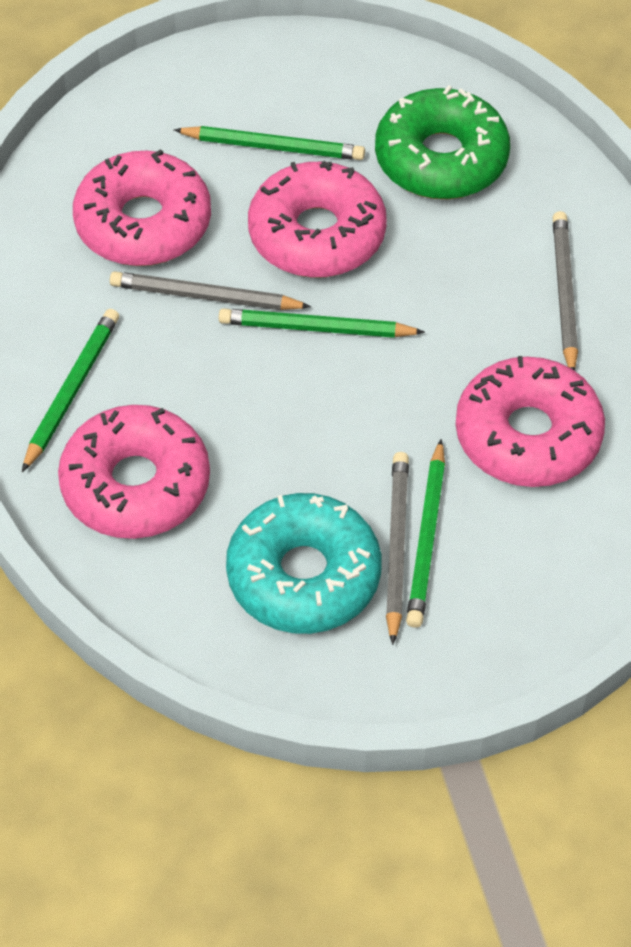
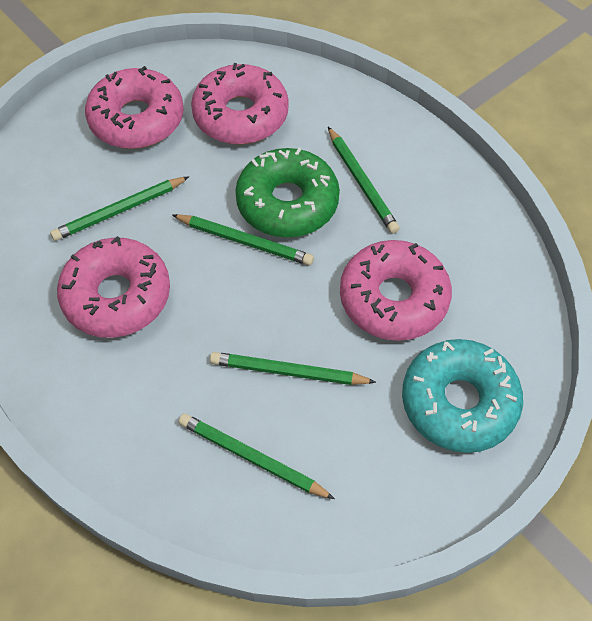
green pencil: 4 -> 5
grey pencil: 3 -> 0

